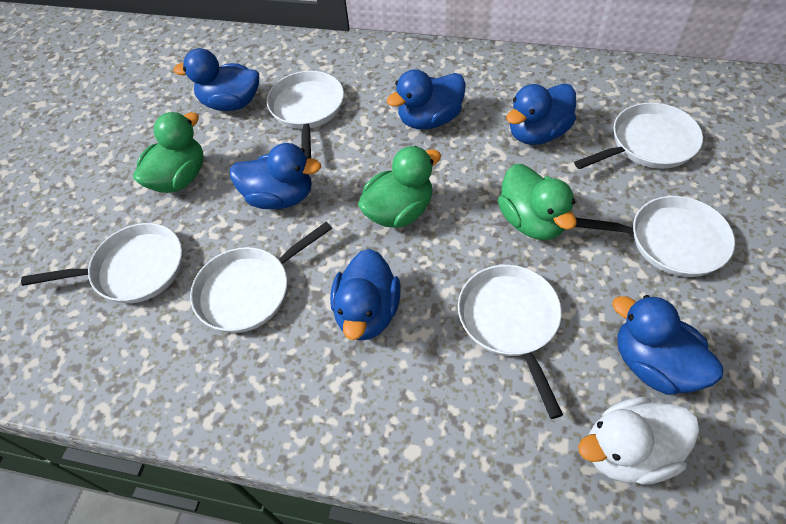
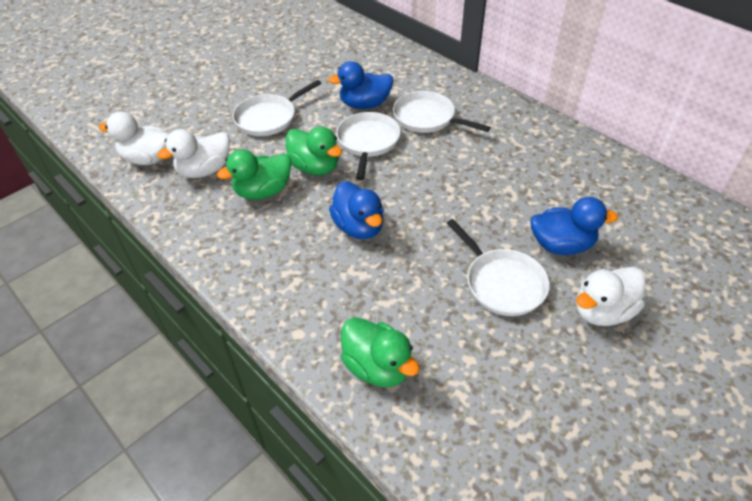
blue duck: 6 -> 3
white duck: 1 -> 3
white pan: 6 -> 4

